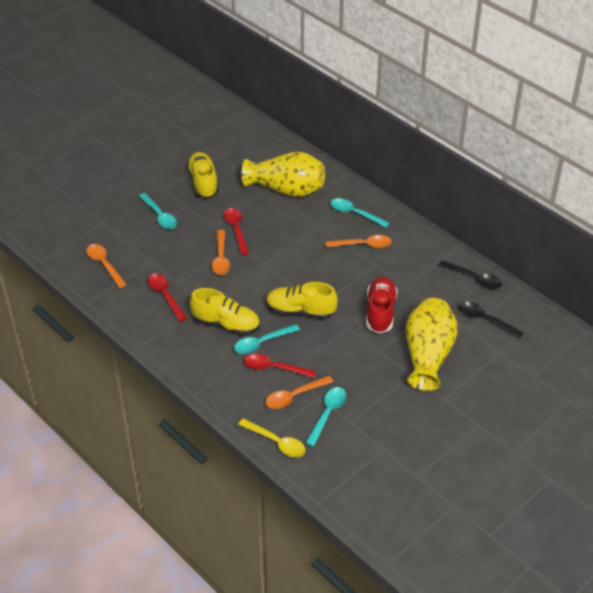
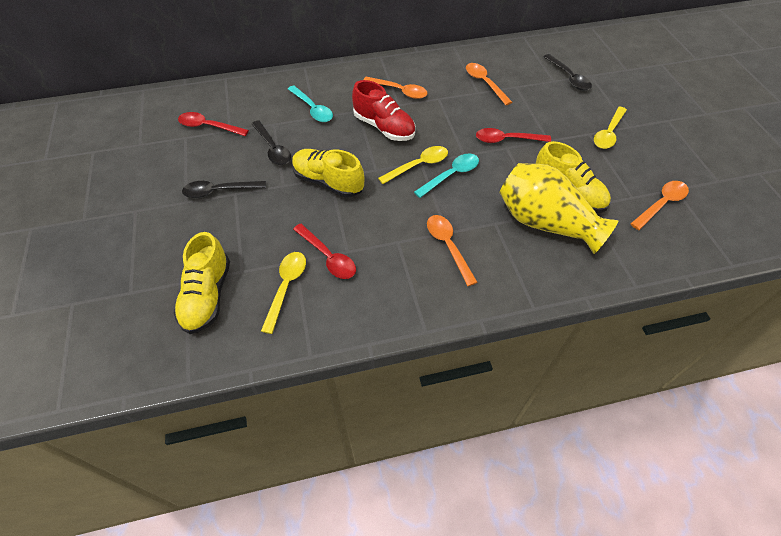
black spoon: 2 -> 3
turquoise spoon: 4 -> 2
yellow spoon: 1 -> 3
yellow vase: 2 -> 1

